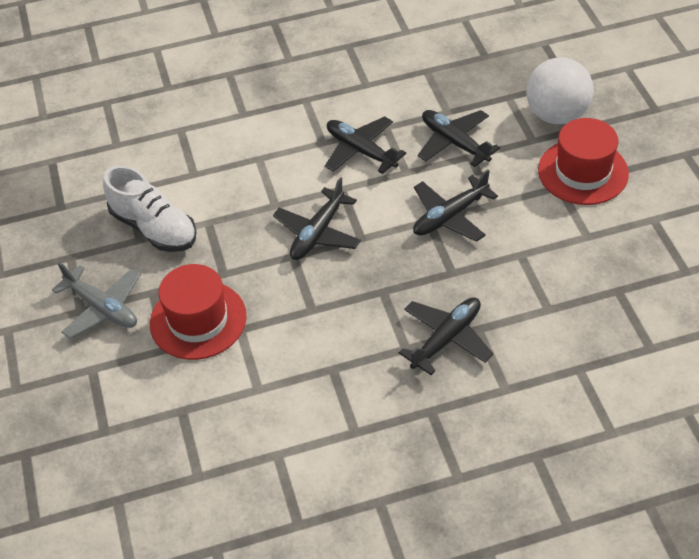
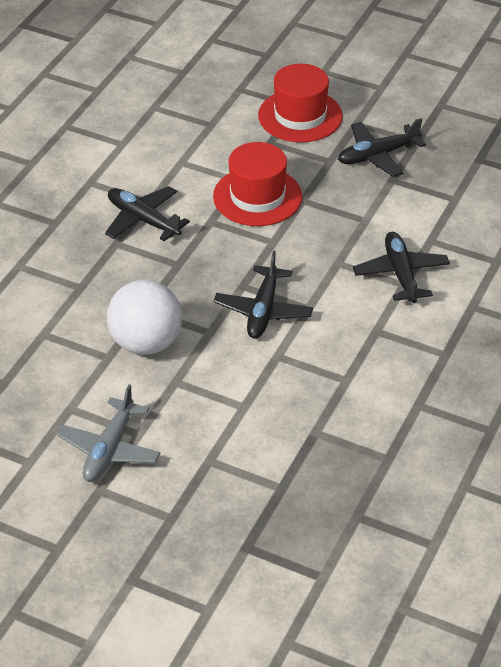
black plane: 5 -> 4
white shoe: 1 -> 0

